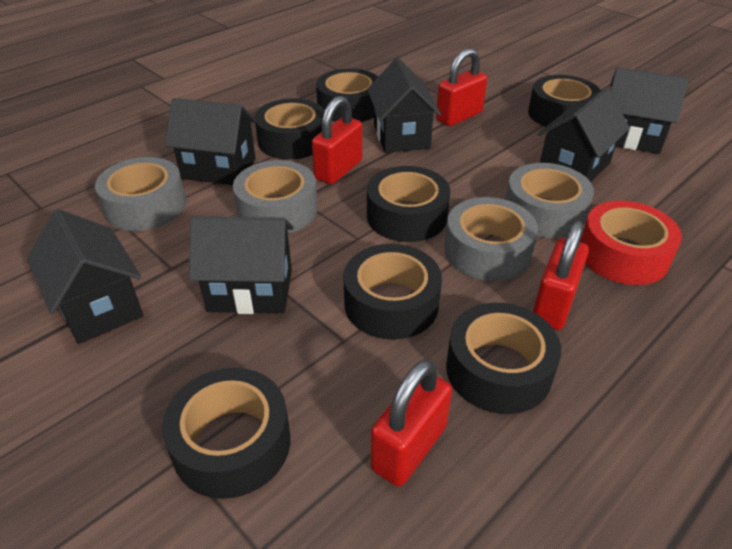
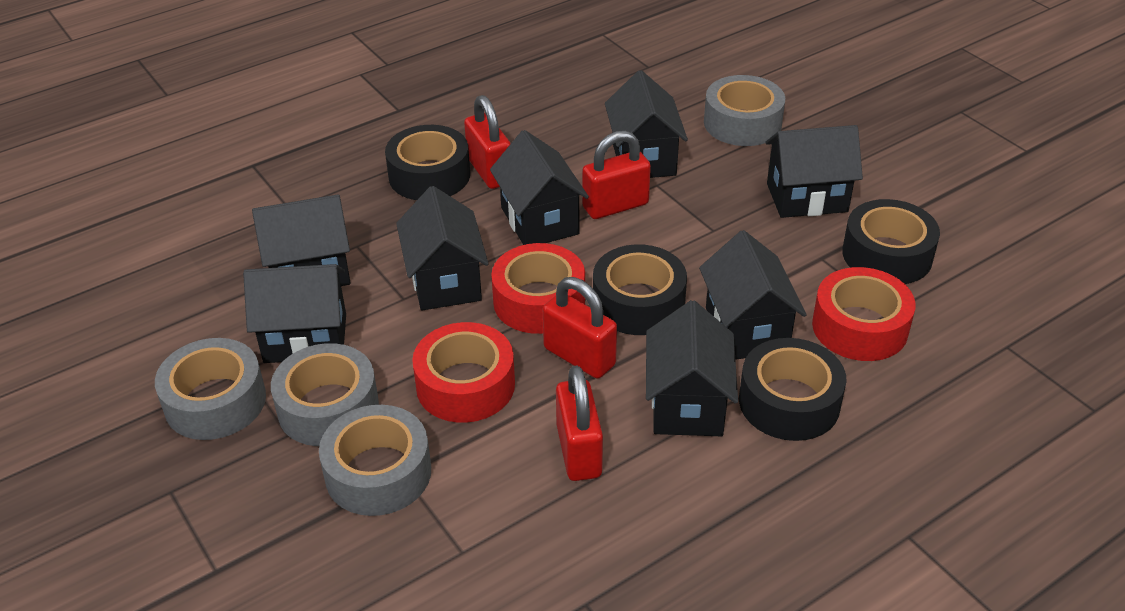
black house: 6 -> 8
black tape: 7 -> 4
red tape: 1 -> 3

